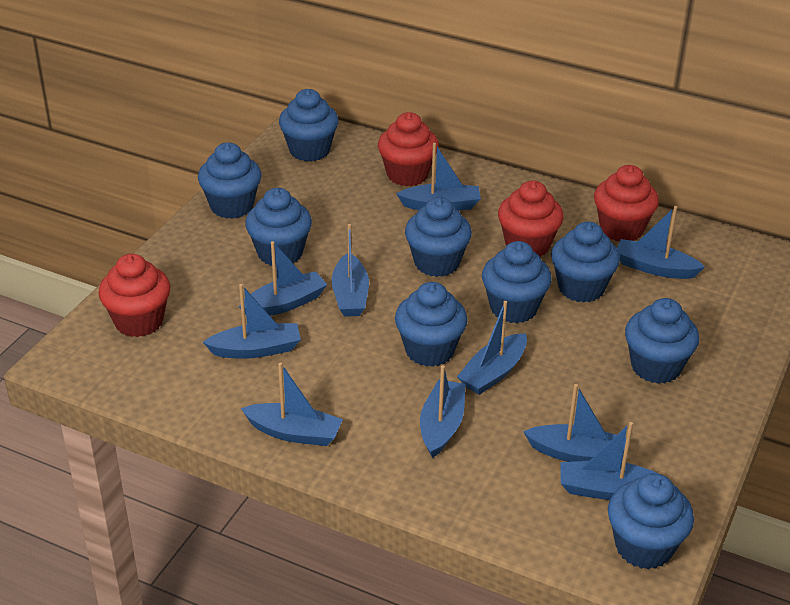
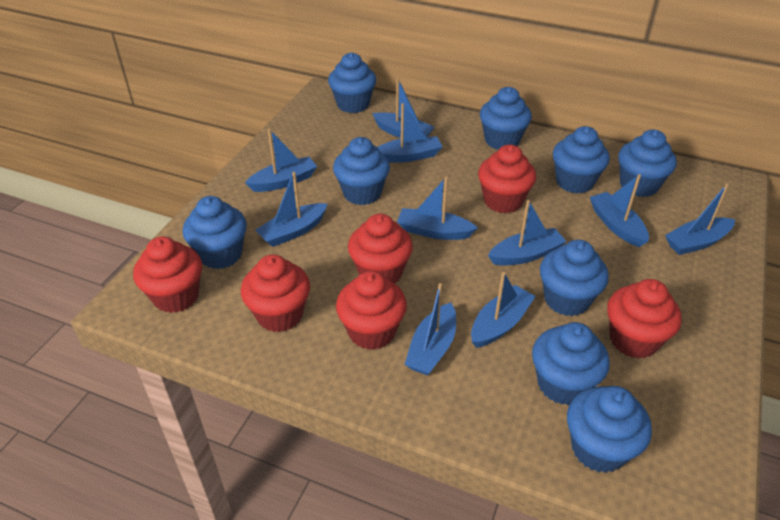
red cupcake: 4 -> 6

